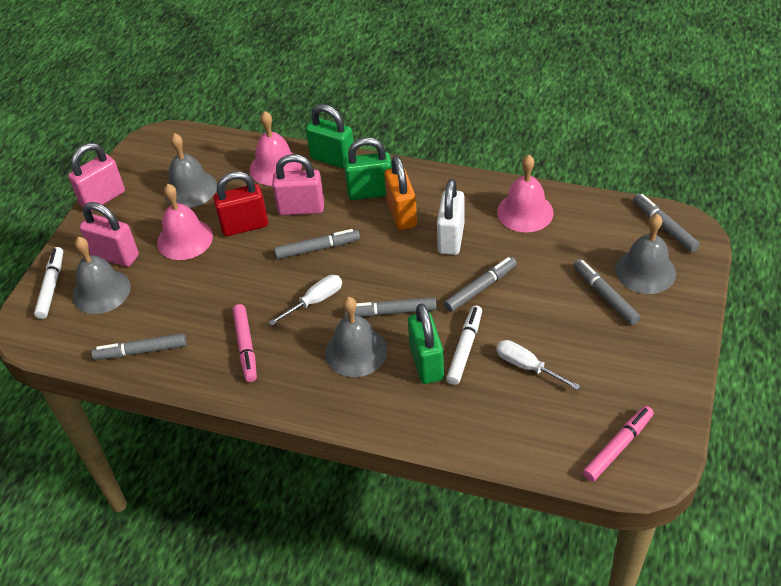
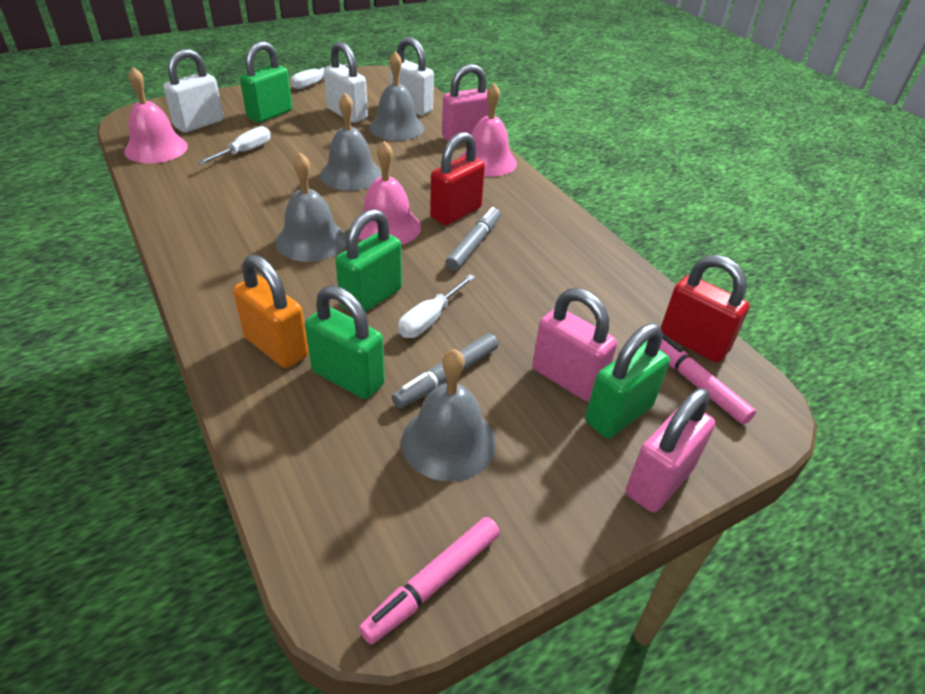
green padlock: 3 -> 4
grey marker: 6 -> 2
red padlock: 1 -> 2
white marker: 2 -> 0
white padlock: 1 -> 3
white screwdriver: 2 -> 3

